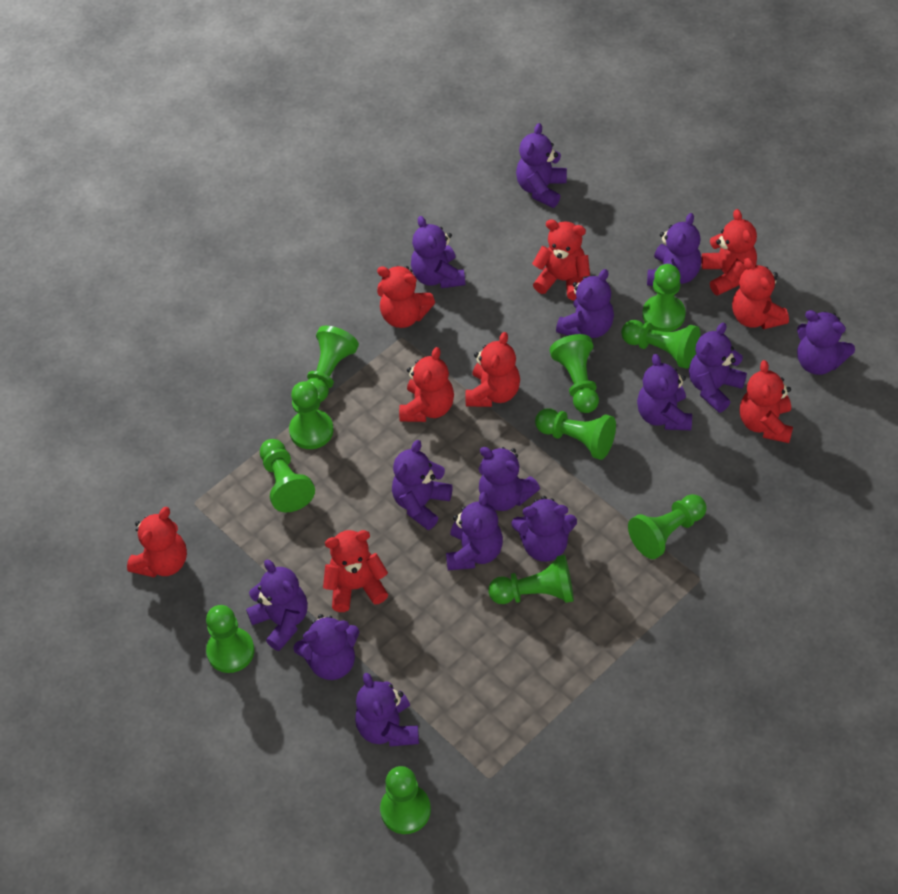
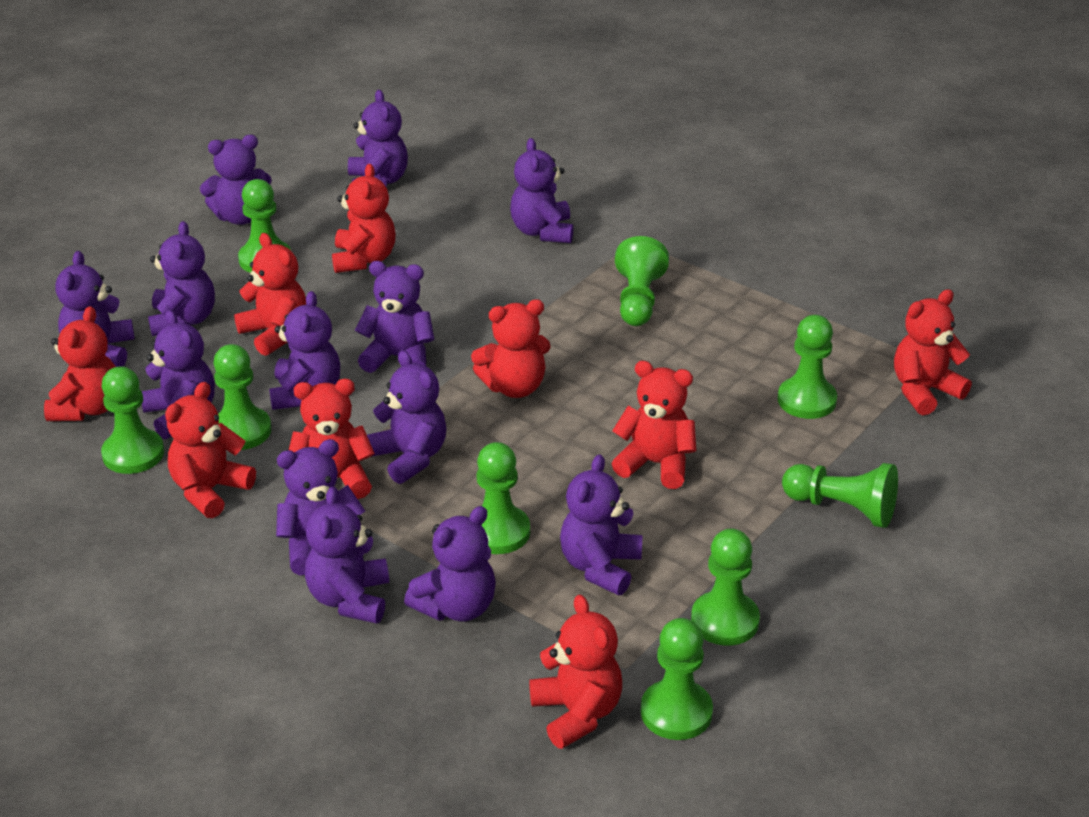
green pawn: 11 -> 9
purple teddy bear: 14 -> 13

